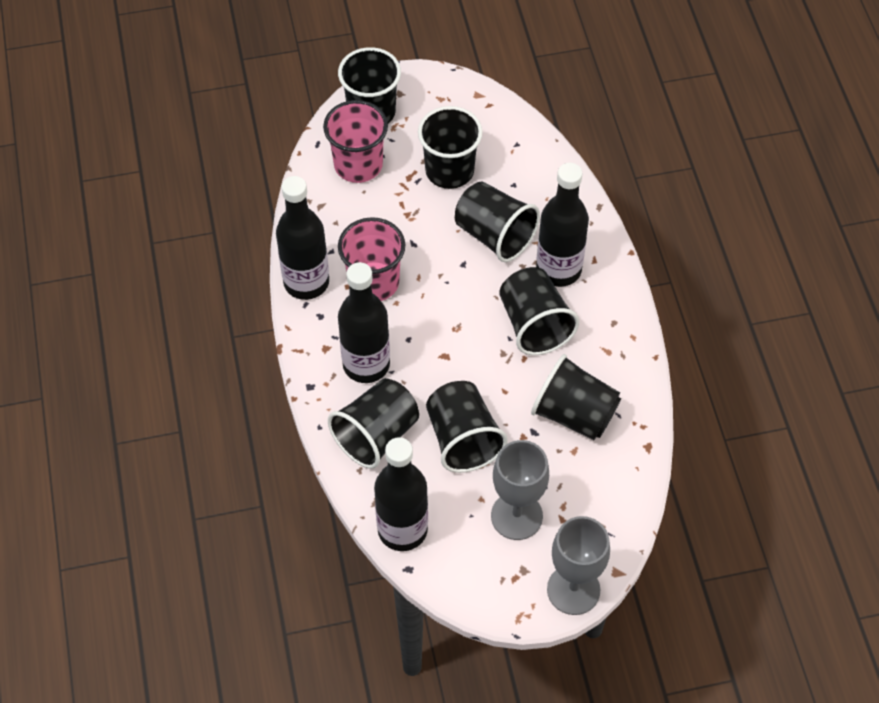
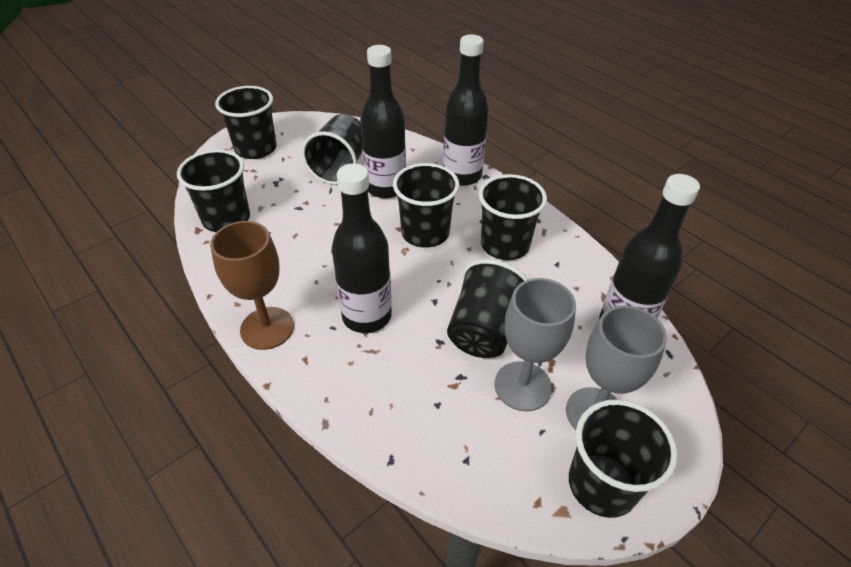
brown goblet: 0 -> 1
pink cup: 2 -> 0

